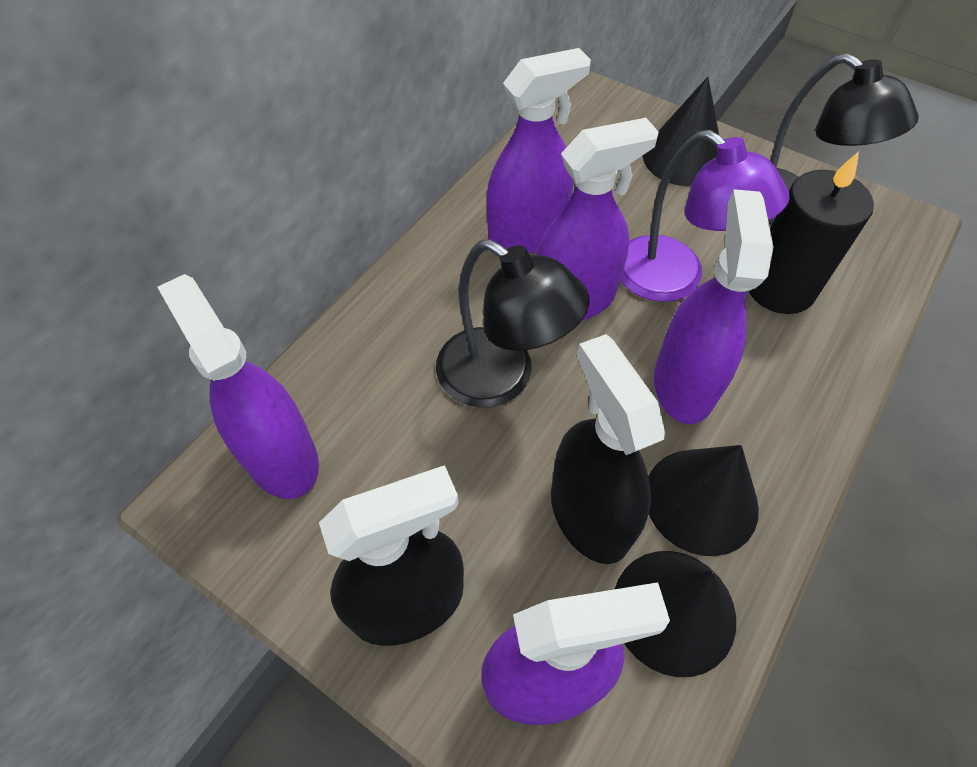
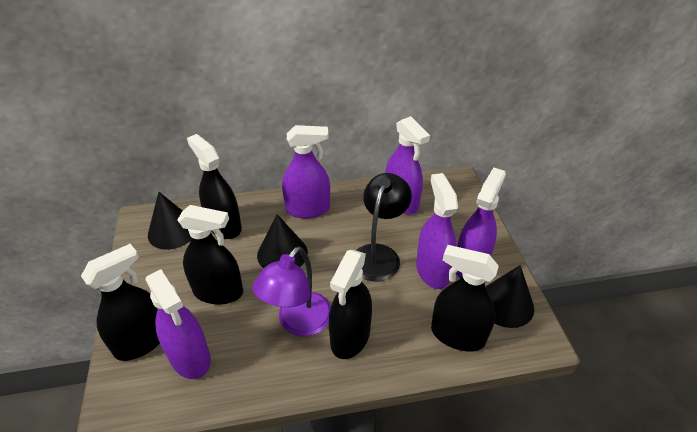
black candle: 1 -> 0
black lamp: 2 -> 1
black spray bottle: 2 -> 5

